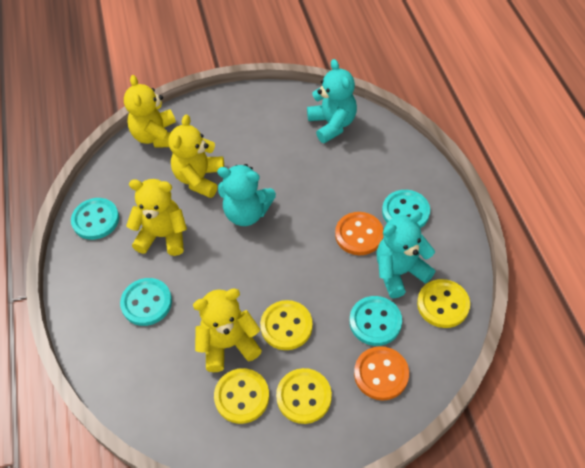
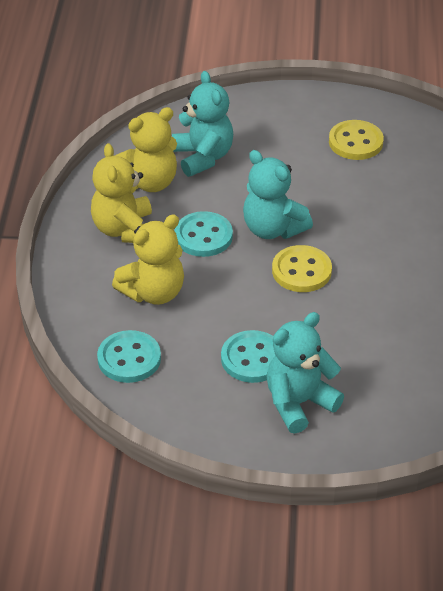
orange button: 2 -> 0
turquoise button: 4 -> 3
yellow button: 4 -> 2
yellow teddy bear: 4 -> 3

